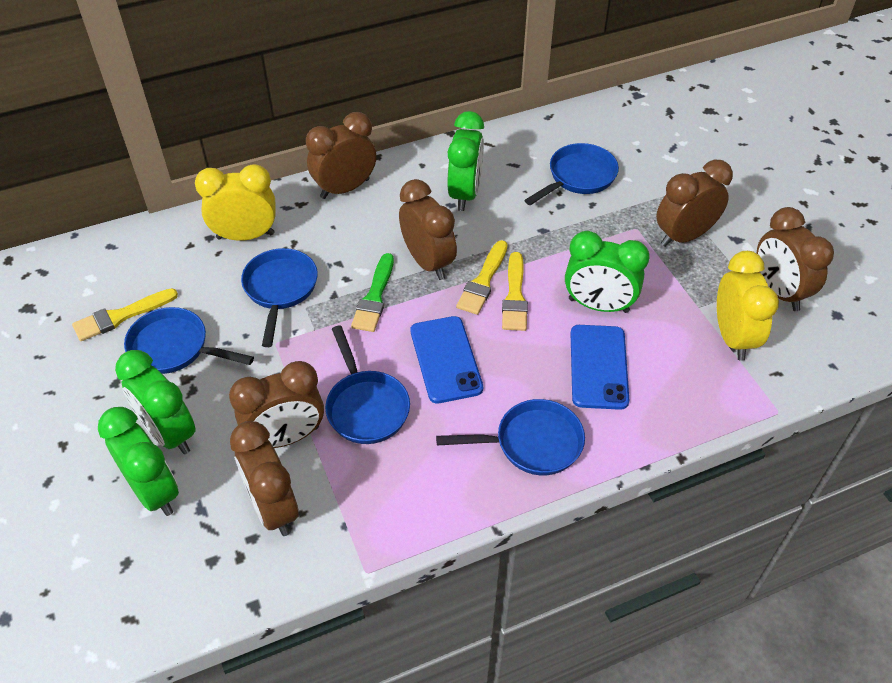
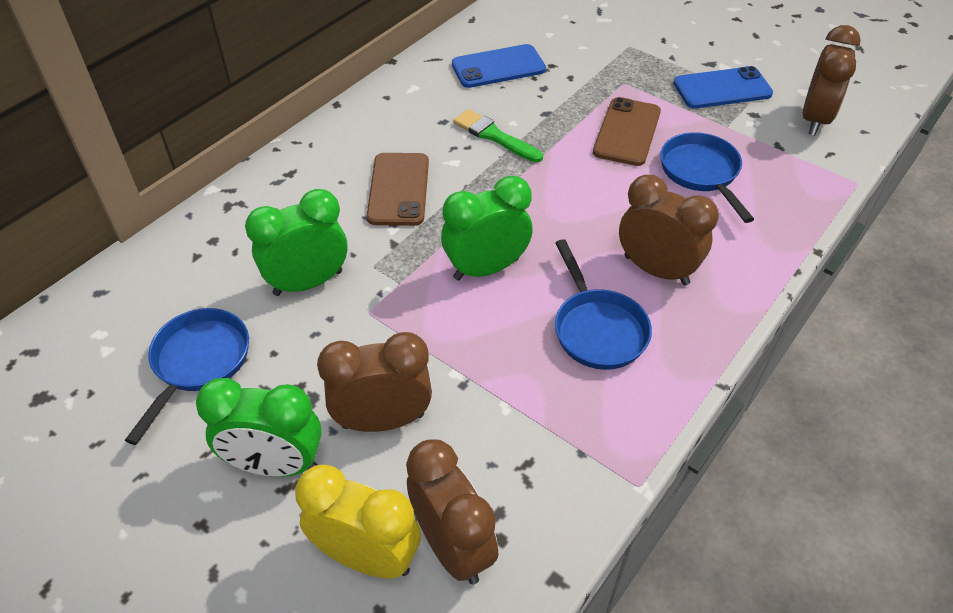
blue pan: 5 -> 3
brown clock: 6 -> 4
brown phone: 0 -> 2
green clock: 4 -> 3
yellow brush: 3 -> 0
yellow clock: 2 -> 1

